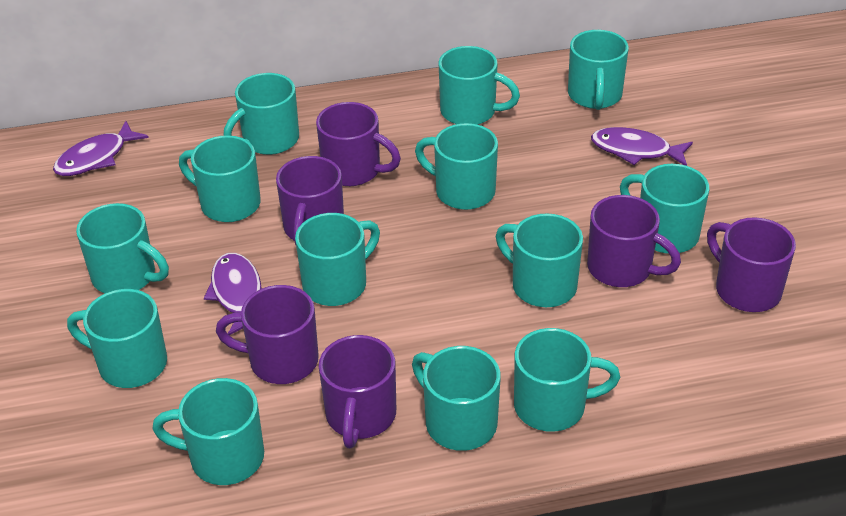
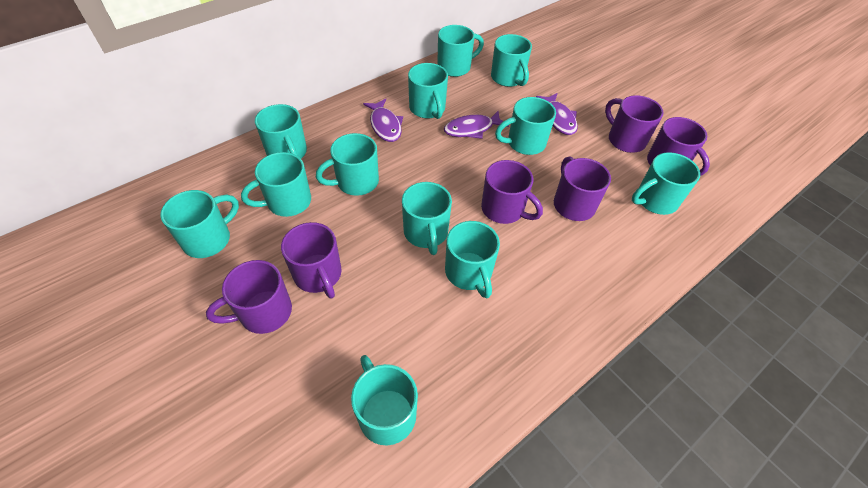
turquoise mug: 13 -> 12

